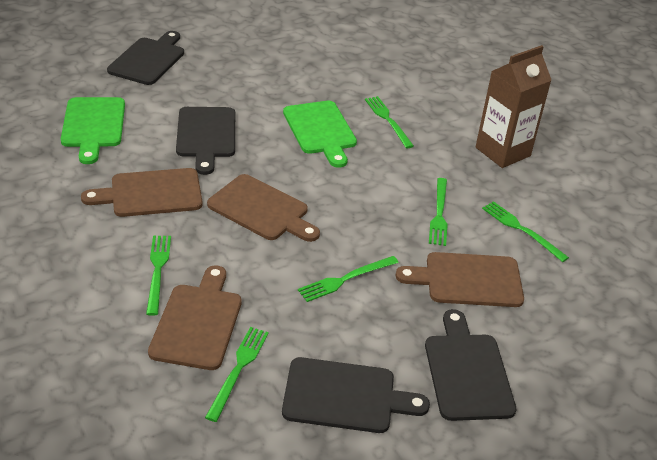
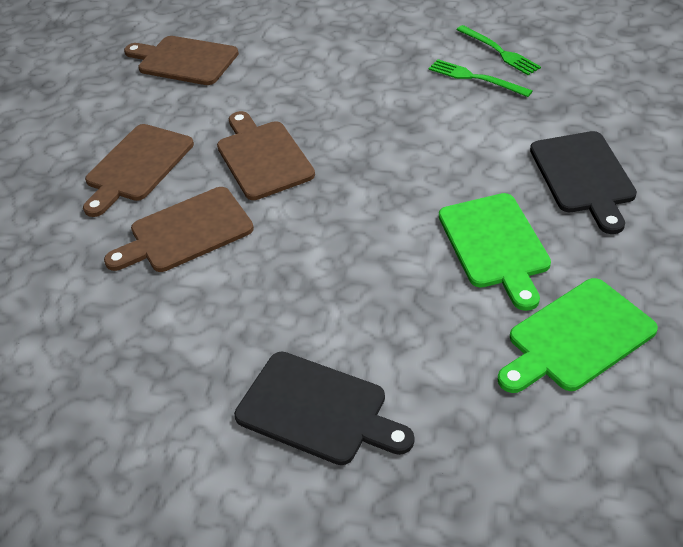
black cutting board: 4 -> 2
brown carton: 1 -> 0
green fork: 6 -> 2

